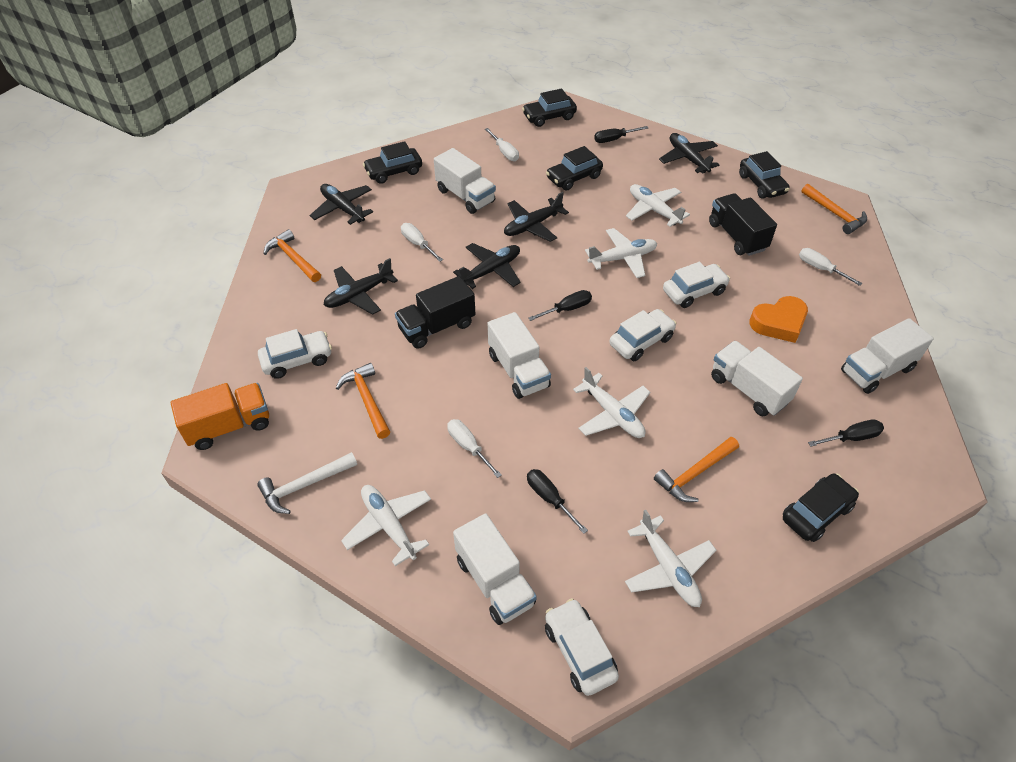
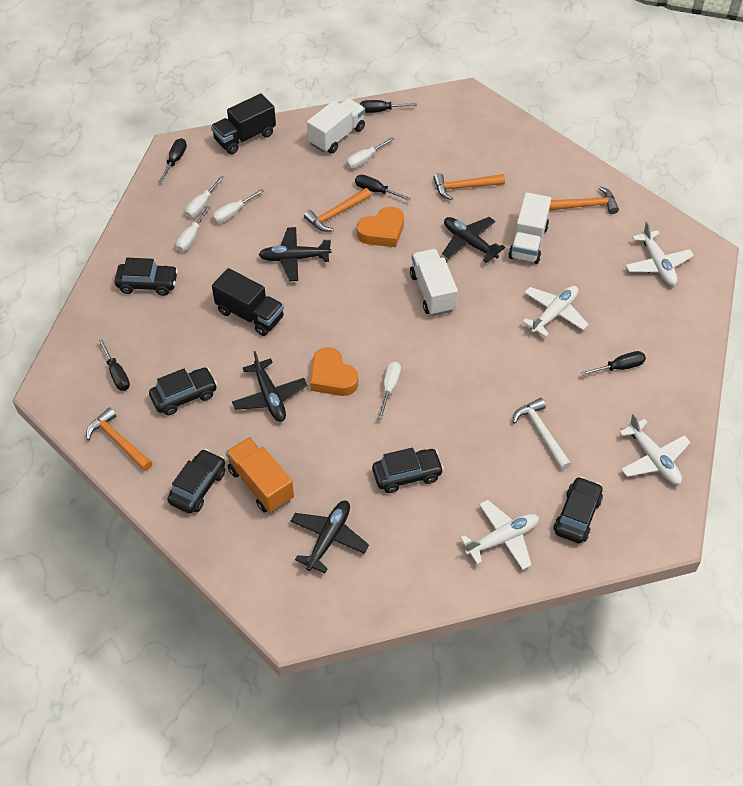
black plane: 5 -> 4
black screwdriver: 4 -> 5
orange heart: 1 -> 2
white car: 4 -> 0
white plane: 5 -> 4
white screwdriver: 4 -> 5
white truck: 5 -> 3

